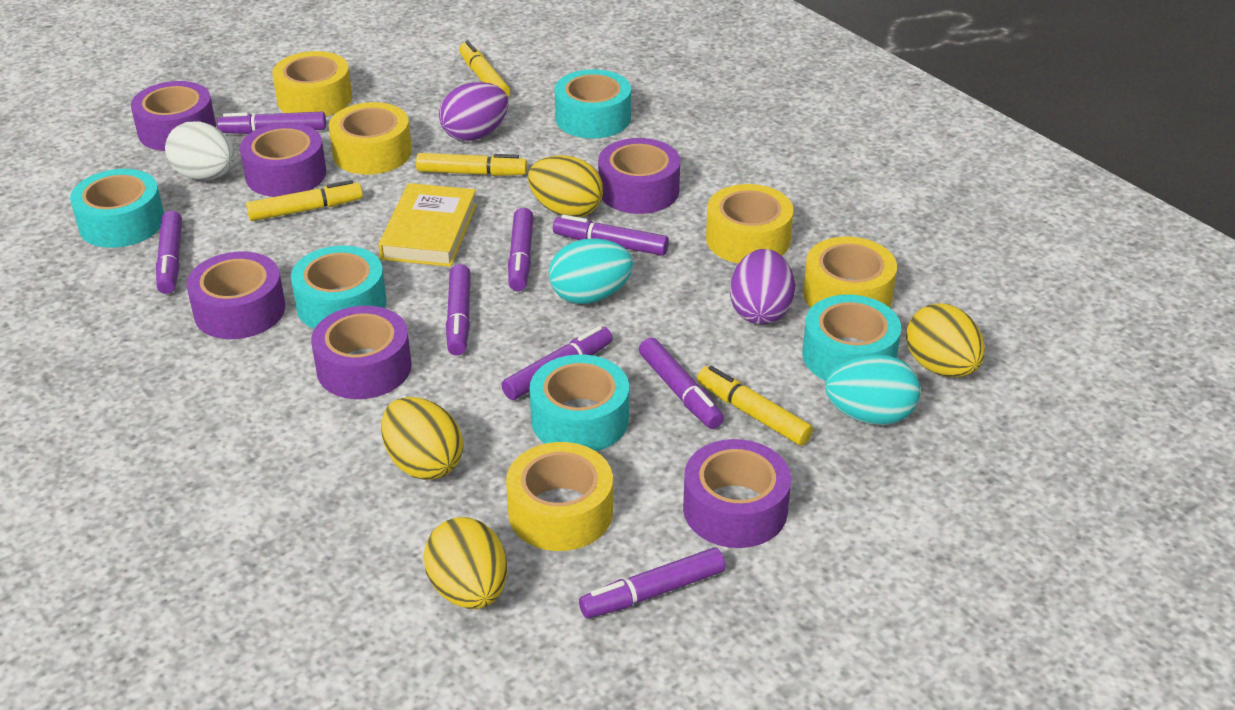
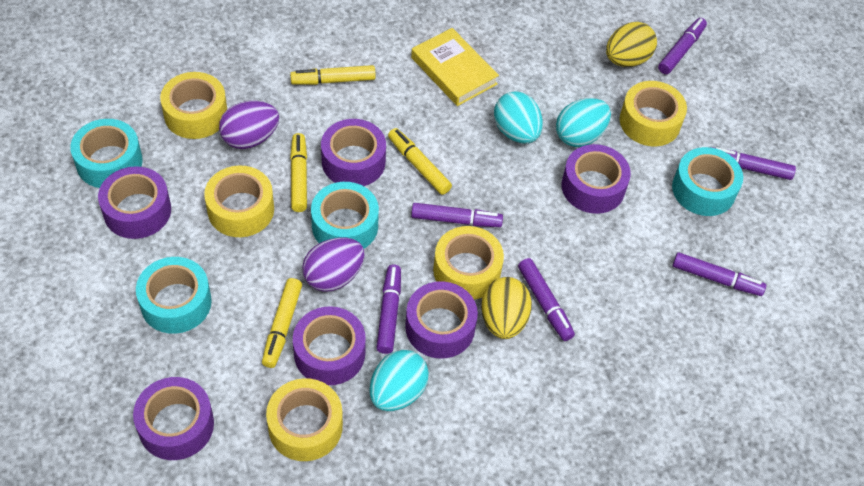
purple marker: 8 -> 6
turquoise egg: 2 -> 3
turquoise tape: 5 -> 4
white egg: 1 -> 0
yellow egg: 4 -> 2

